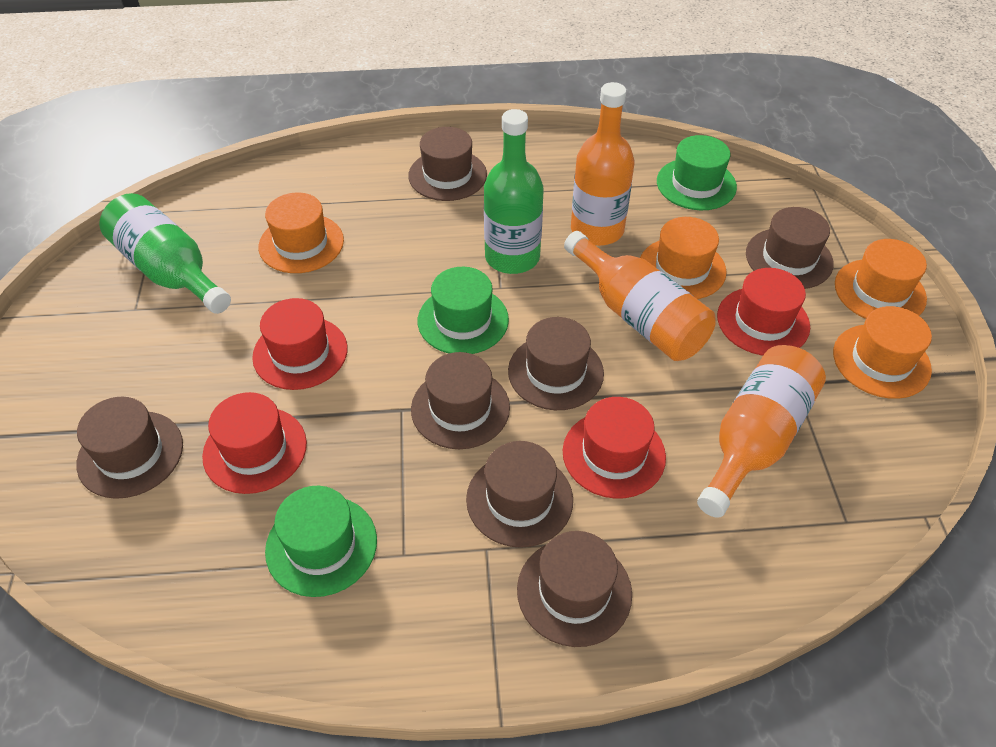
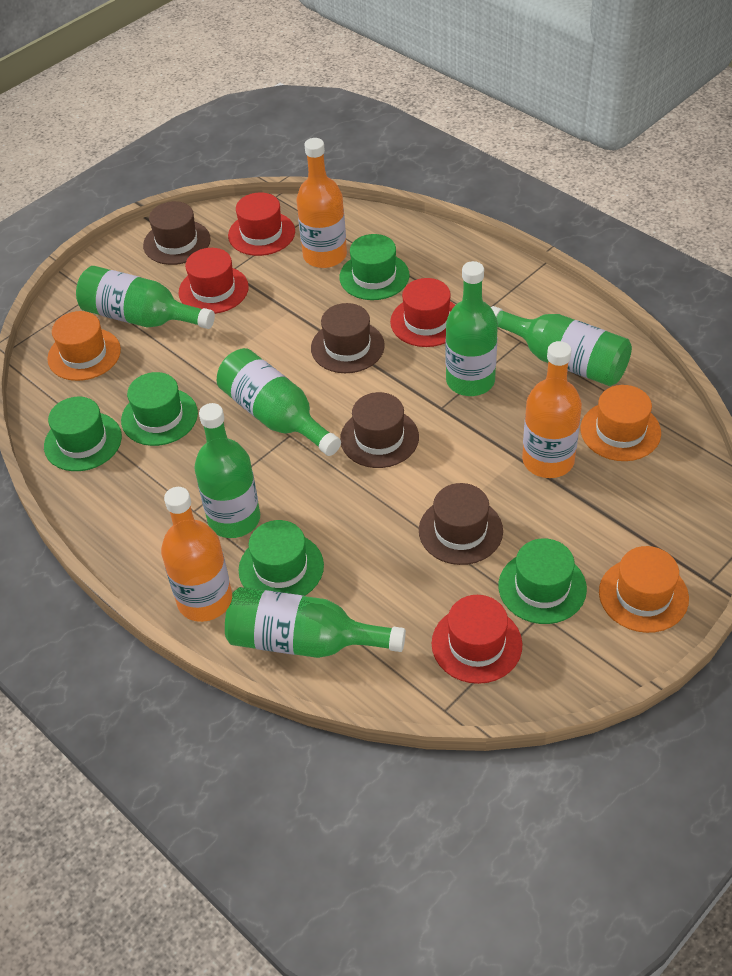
brown hat: 7 -> 4
green bottle: 2 -> 6
green hat: 3 -> 5
orange hat: 4 -> 3

